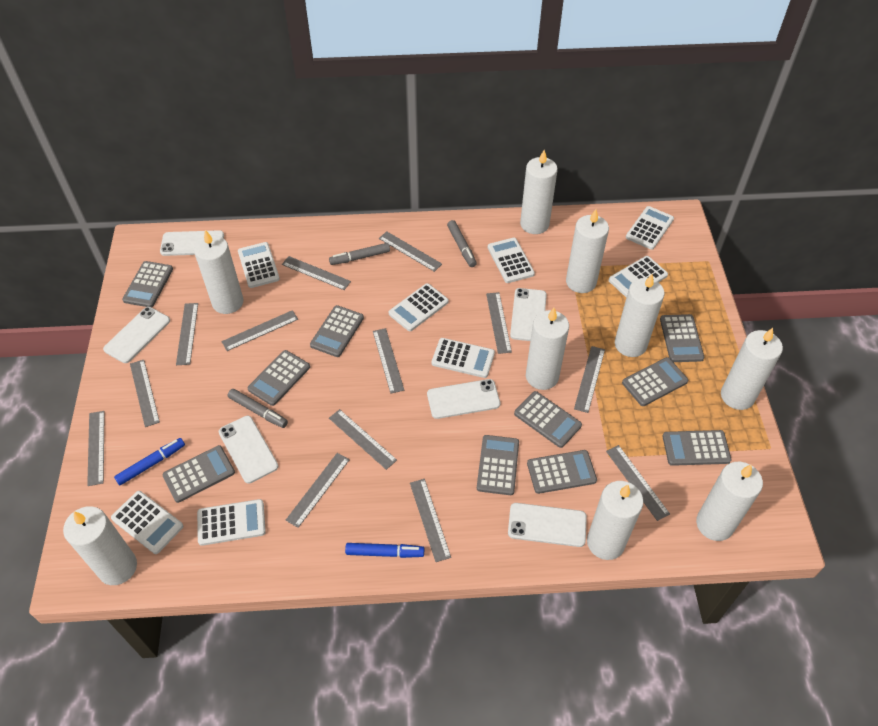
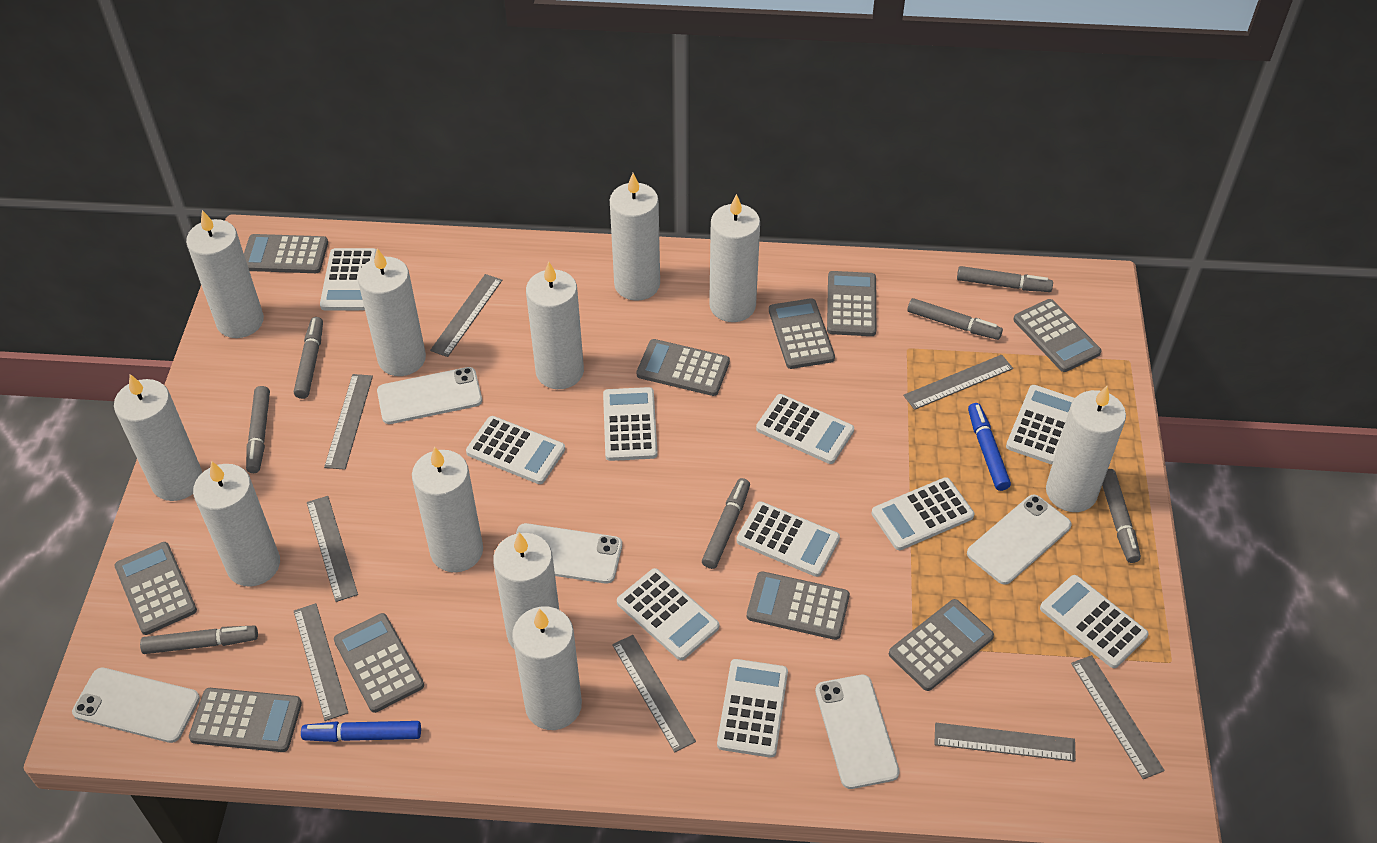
grey marker: 3 -> 7
grey ruler: 13 -> 8
white calculator: 8 -> 10
white candle: 9 -> 11
white phone: 6 -> 5

